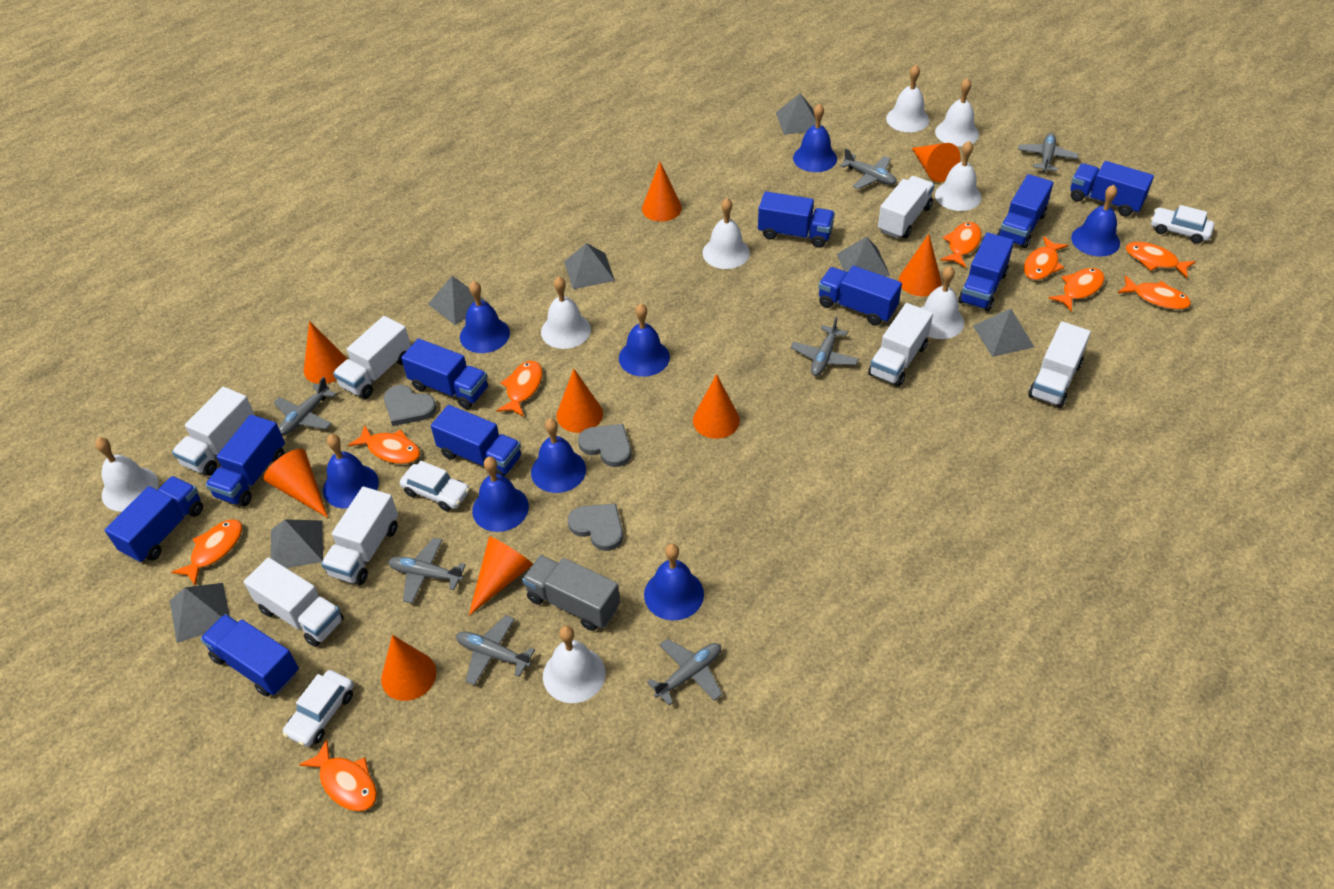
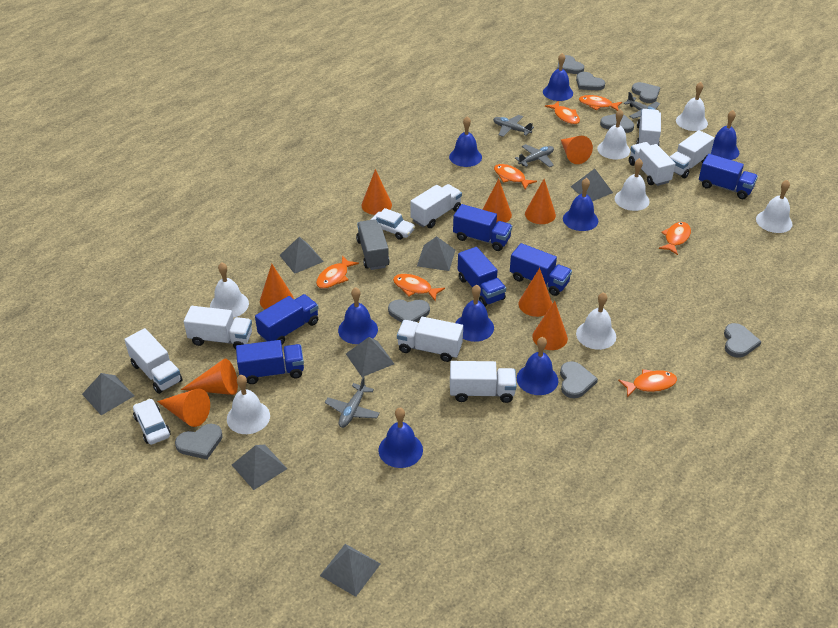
blue truck: 10 -> 6
grey heart: 3 -> 8
grey plane: 7 -> 4
orange fish: 9 -> 7
white bell: 8 -> 7
white car: 3 -> 2
white truck: 7 -> 8

